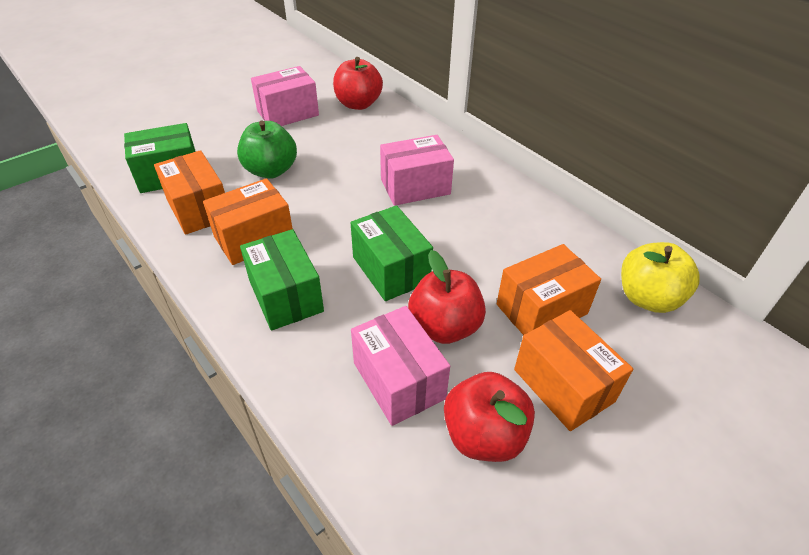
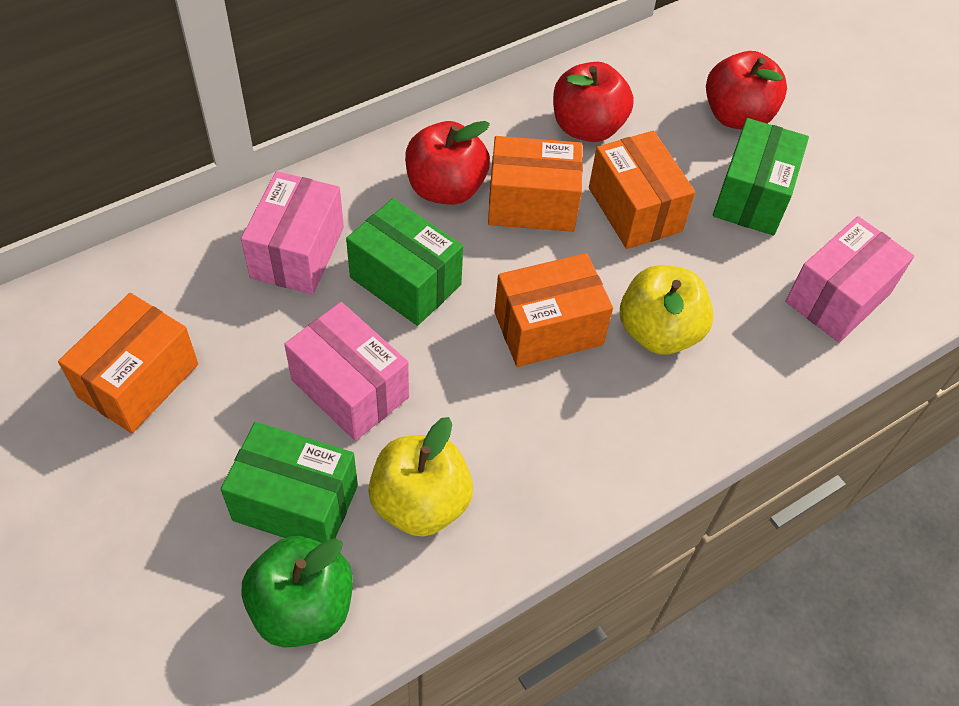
yellow apple: 1 -> 2

